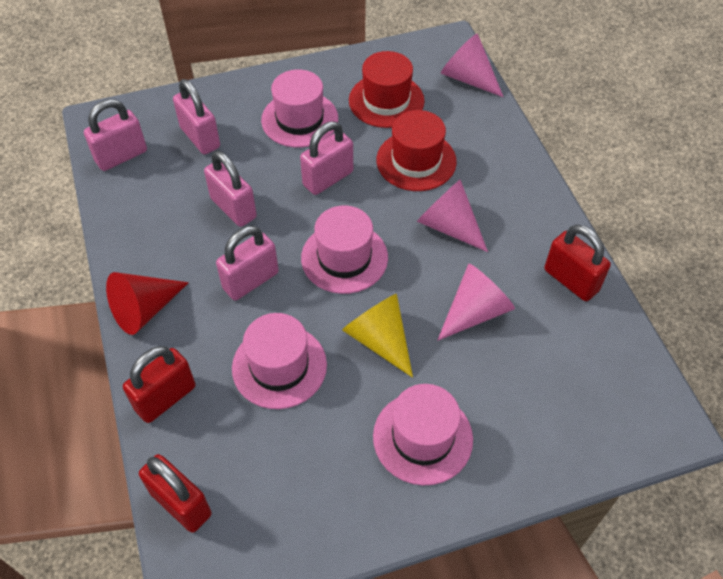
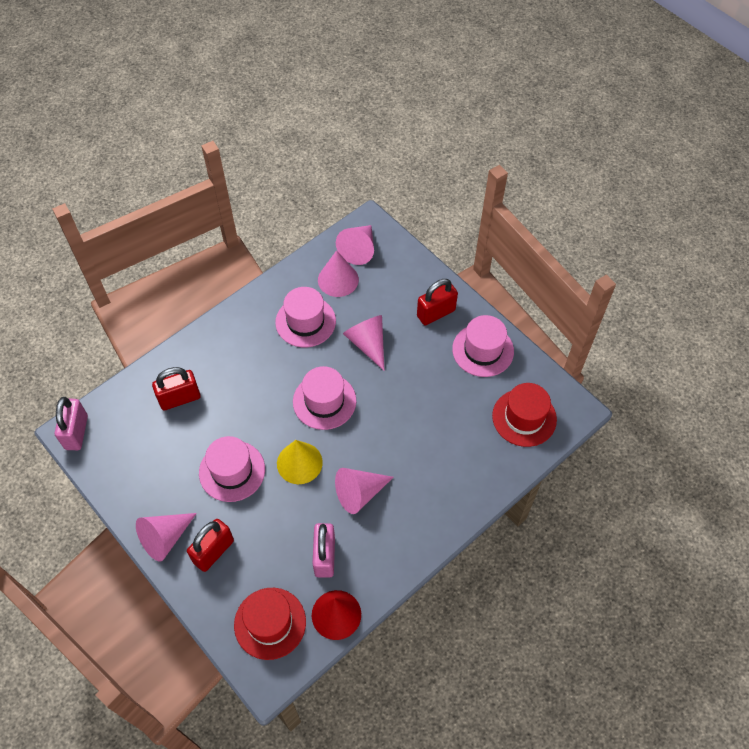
pink cone: 3 -> 5
pink padlock: 5 -> 2

